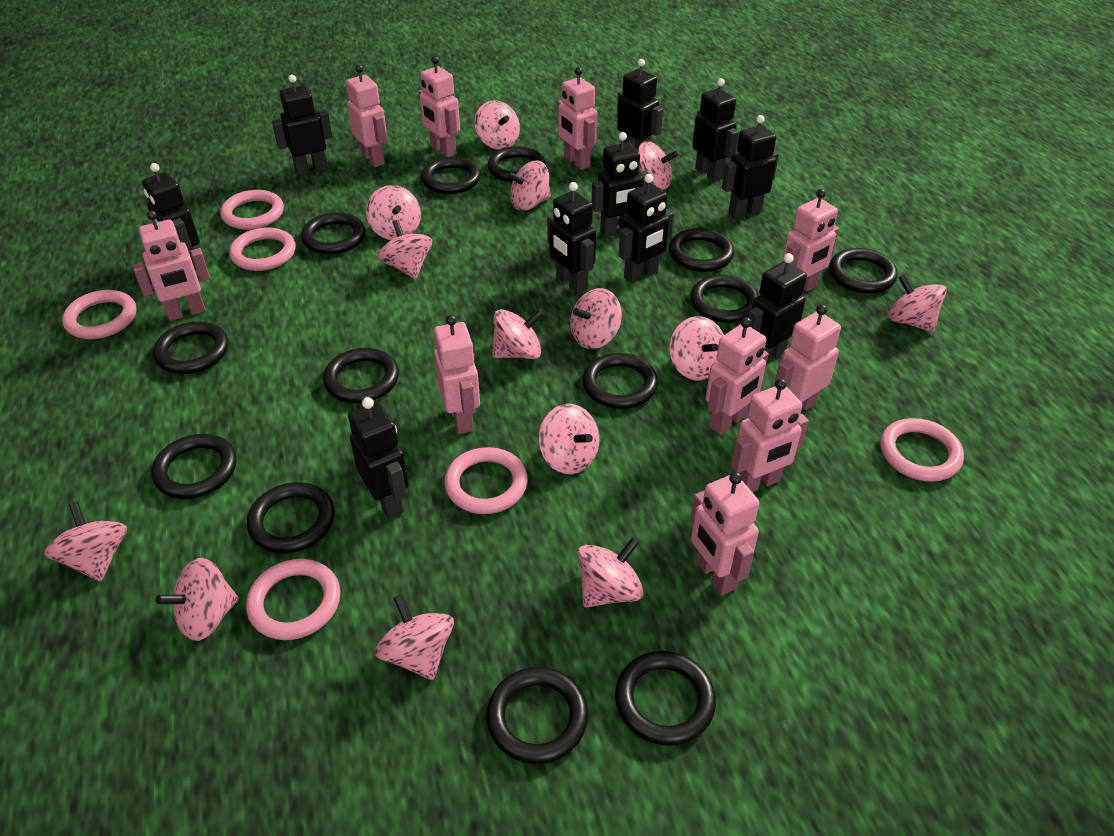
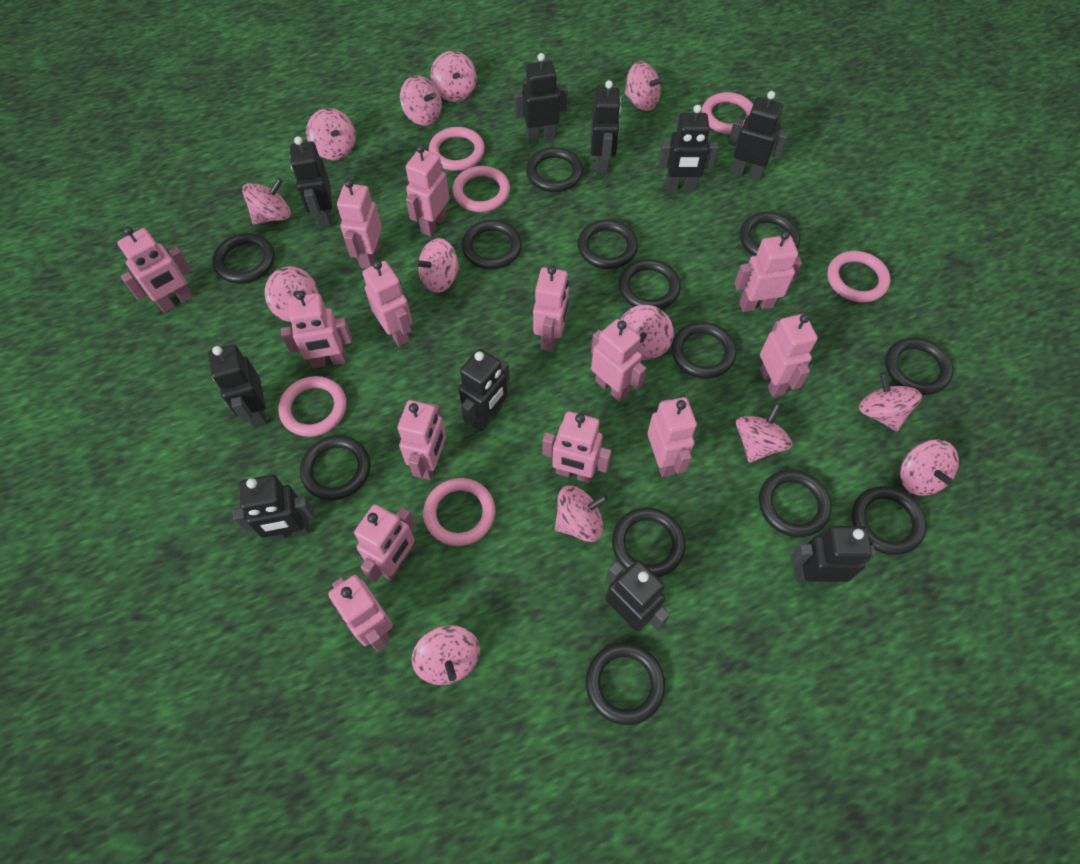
pink robot: 10 -> 14
pink spinning top: 14 -> 13

